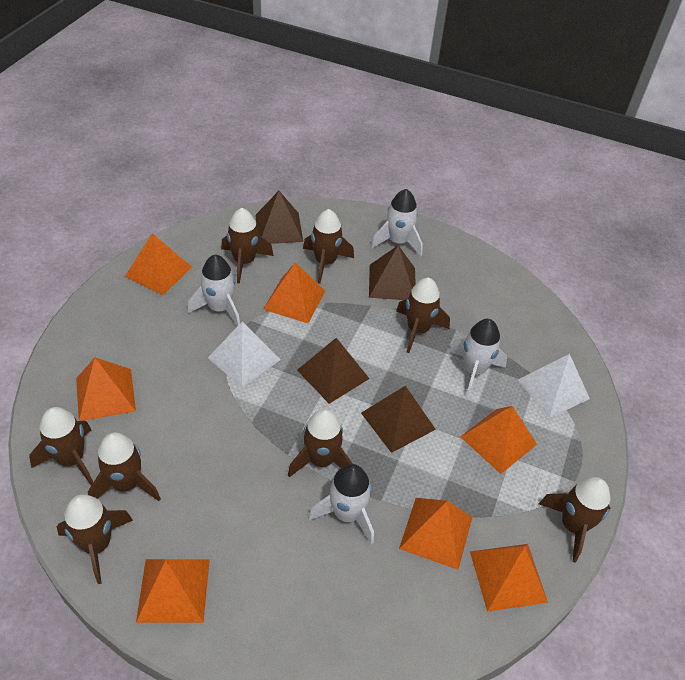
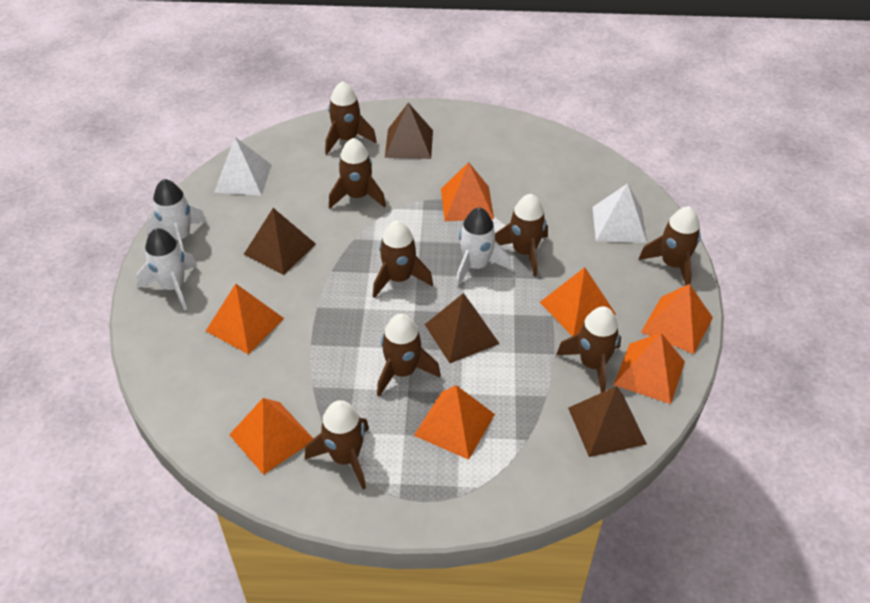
white rocket: 4 -> 3

